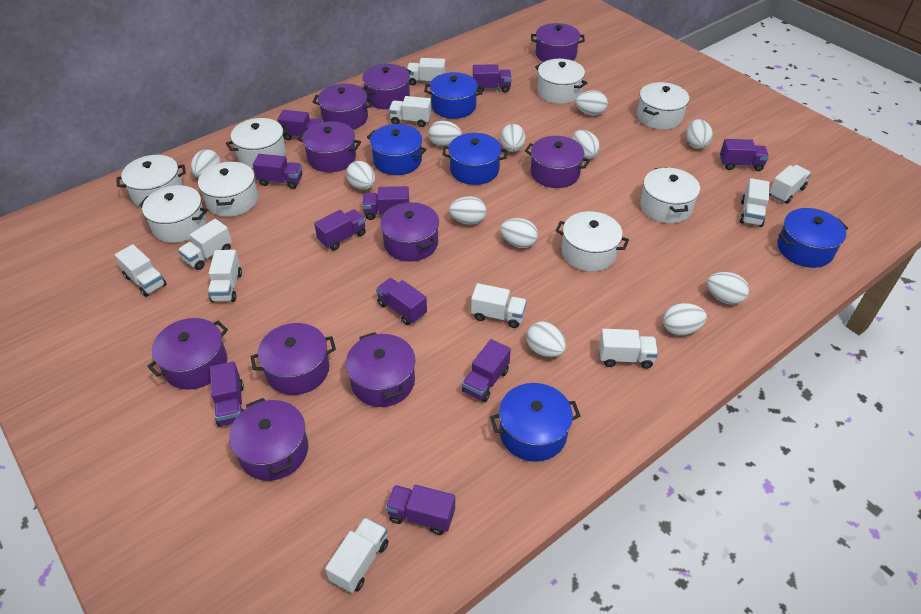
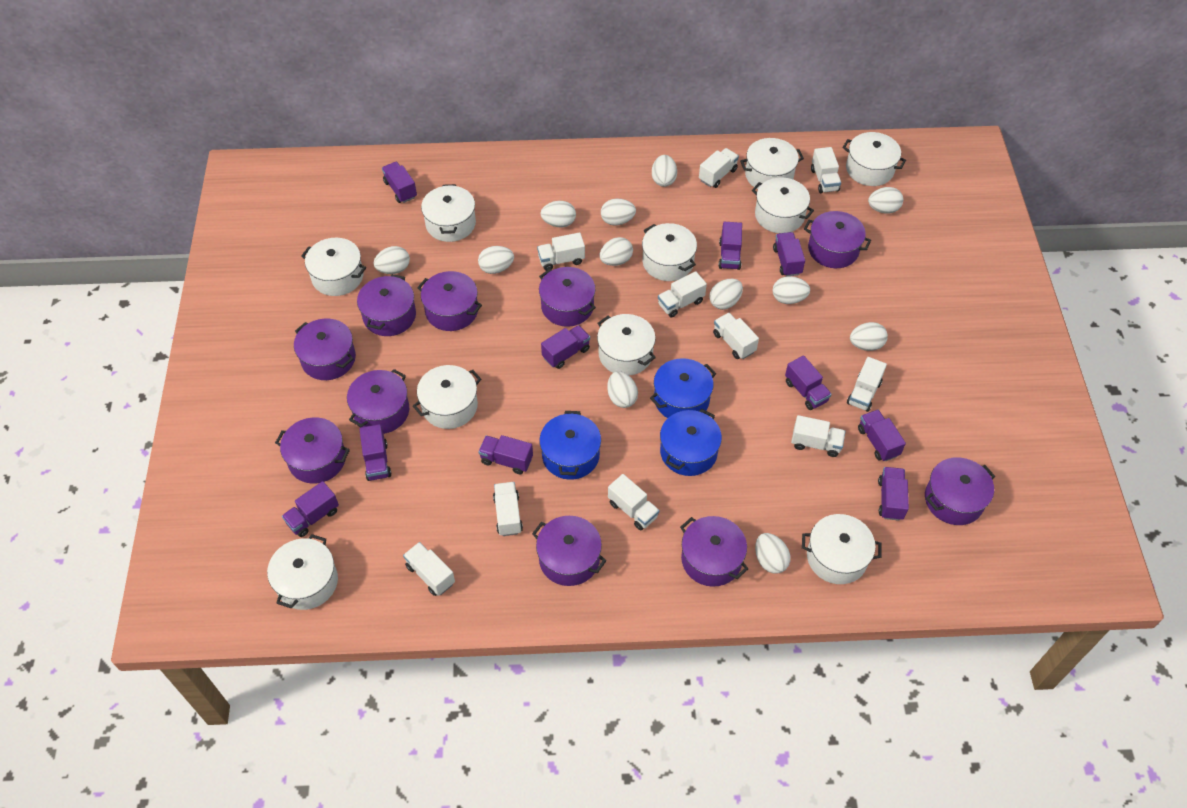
blue pot: 5 -> 3
white pot: 8 -> 10

